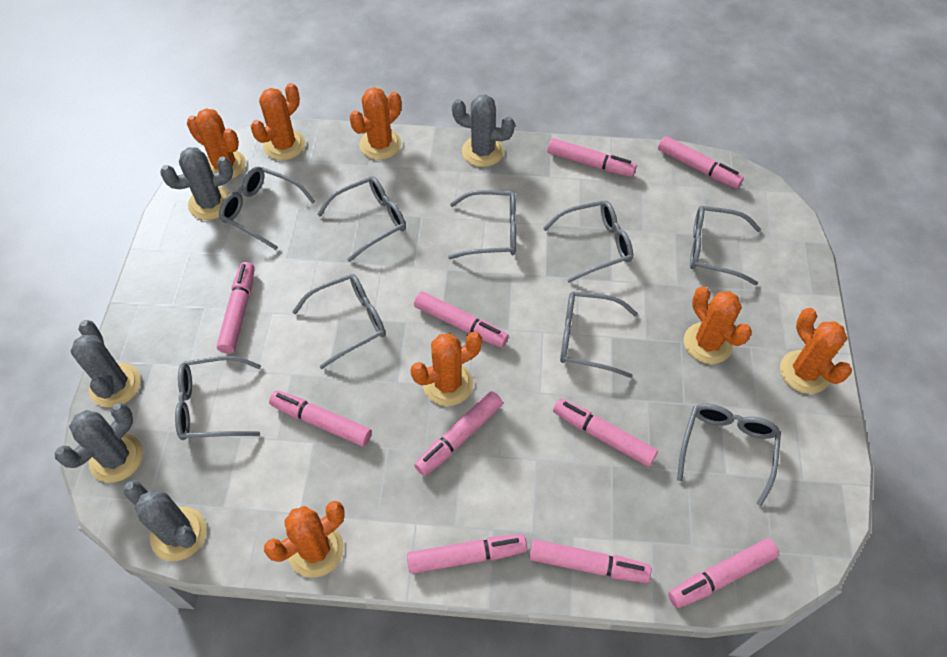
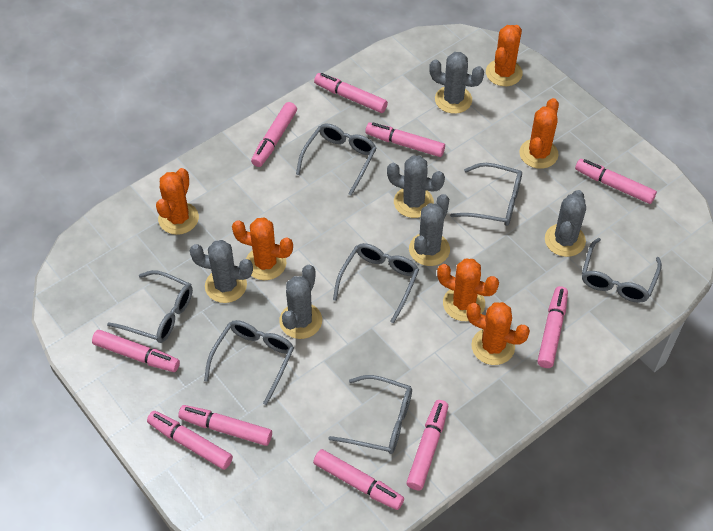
grey cactus: 5 -> 6
grey glasses: 9 -> 7
orange cactus: 7 -> 6

